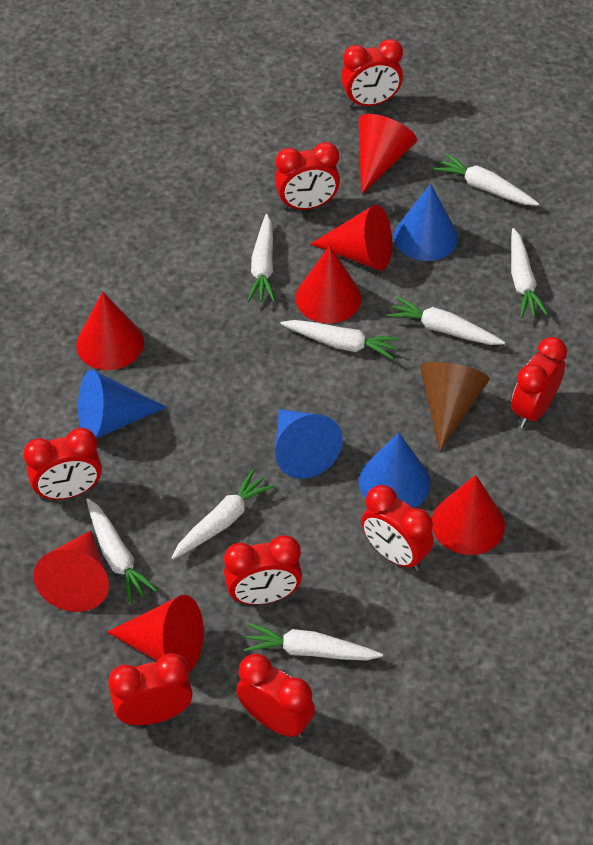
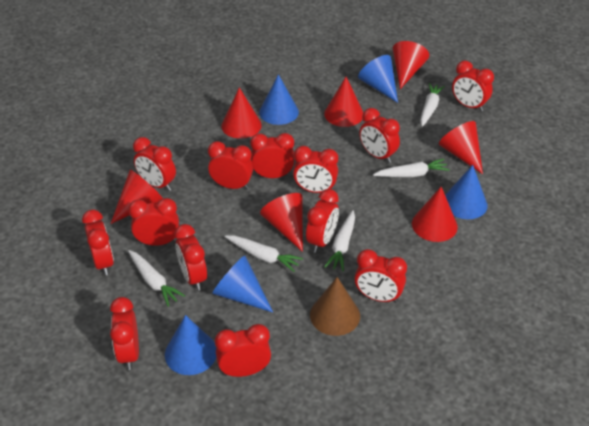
blue cone: 4 -> 5
red clock: 8 -> 13
white carrot: 8 -> 5

